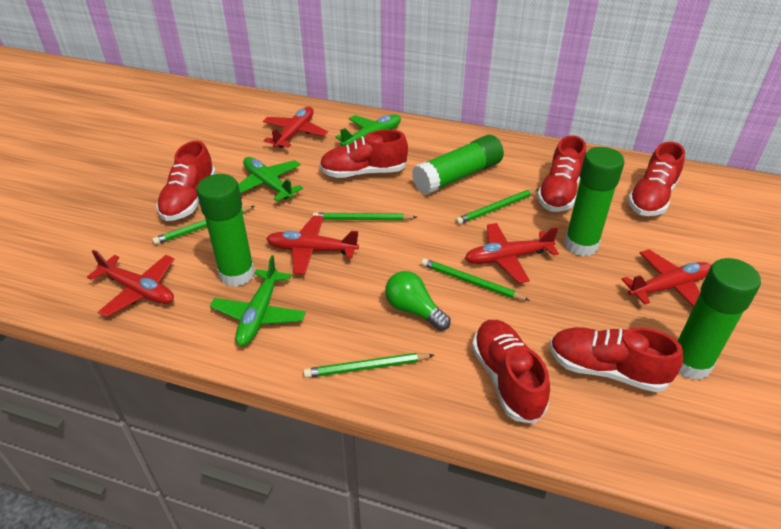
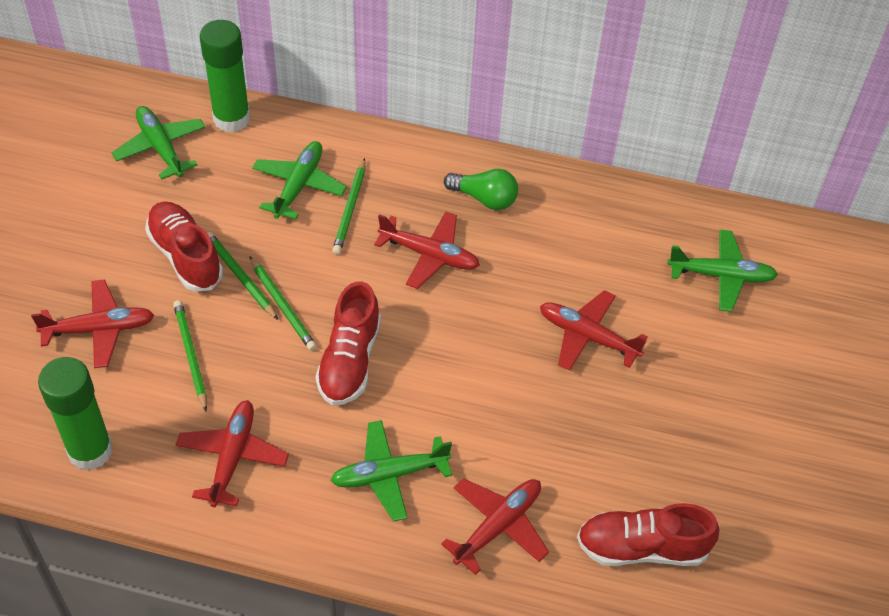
green glue stick: 4 -> 2
green pencil: 5 -> 4
green plane: 3 -> 4
red shoe: 6 -> 3

